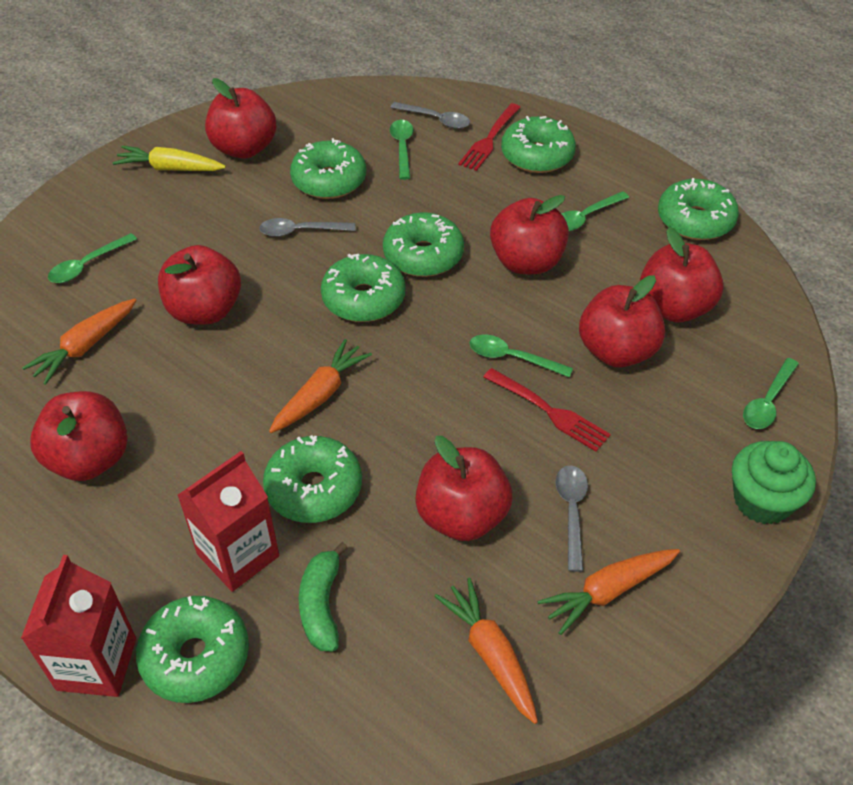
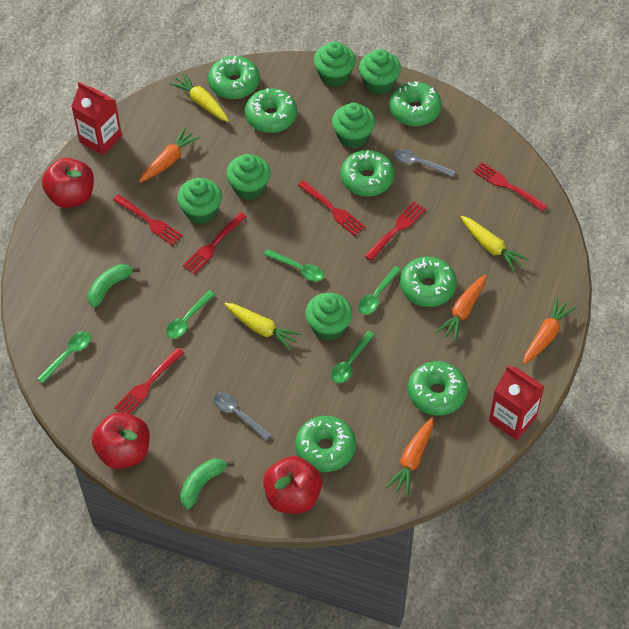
green banana: 1 -> 2
green cupcake: 1 -> 6
grey spoon: 3 -> 2
red apple: 7 -> 3
red fork: 2 -> 6
yellow carrot: 1 -> 3

